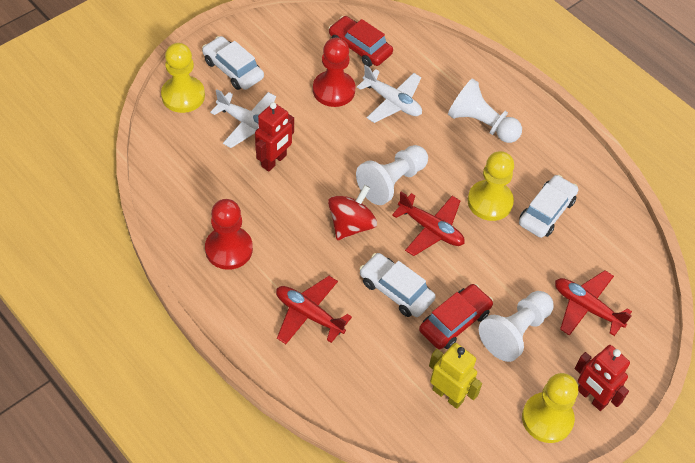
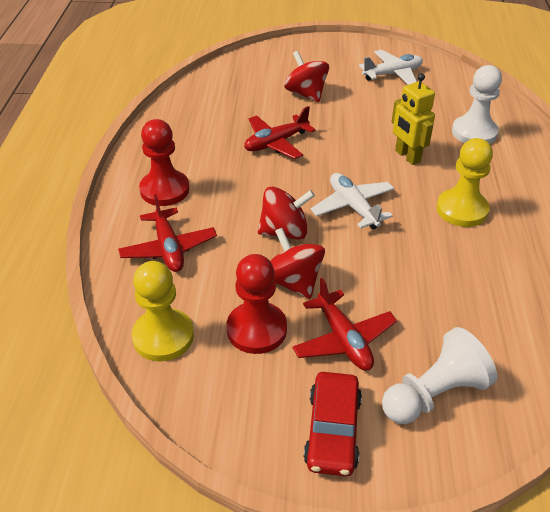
red car: 2 -> 1
red robot: 2 -> 0
red spinning top: 1 -> 3
white car: 3 -> 0
white pawn: 3 -> 2
yellow pawn: 3 -> 2

